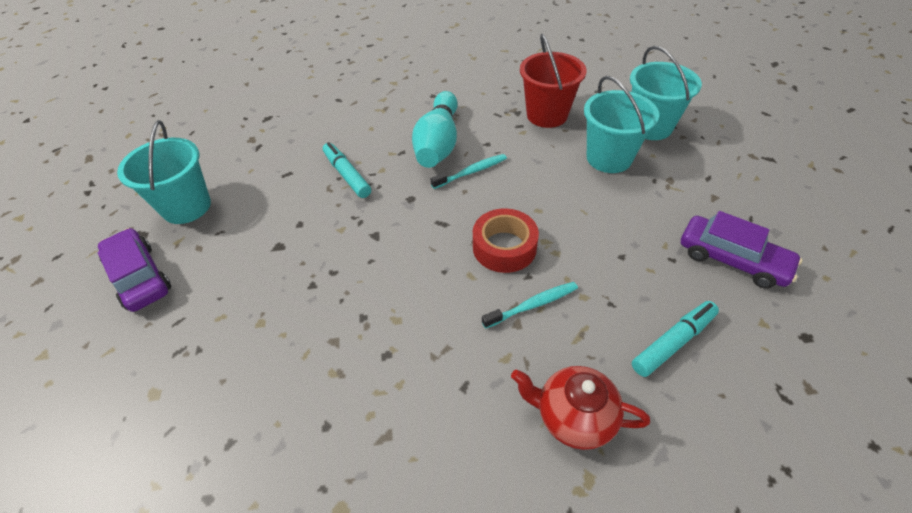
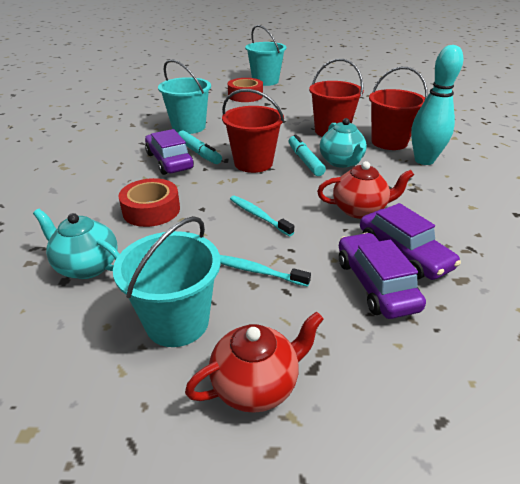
purple car: 2 -> 3
red bucket: 1 -> 3
red tape: 1 -> 2
red teapot: 1 -> 2
turquoise teapot: 0 -> 2

